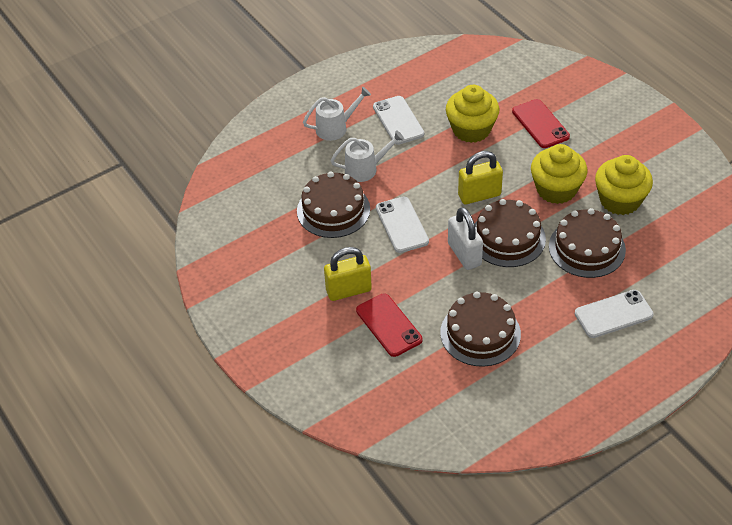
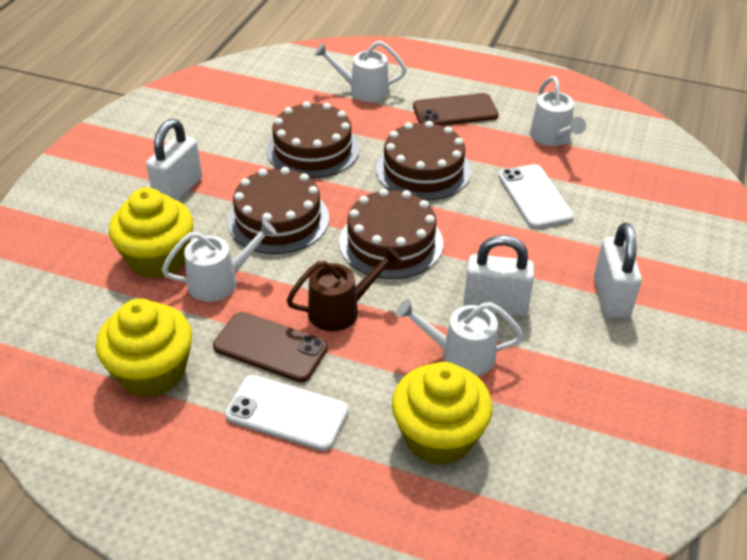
brown phone: 0 -> 2
brown watering can: 0 -> 1
red phone: 2 -> 0
white padlock: 1 -> 3
white phone: 3 -> 2
white watering can: 2 -> 4
yellow padlock: 2 -> 0

